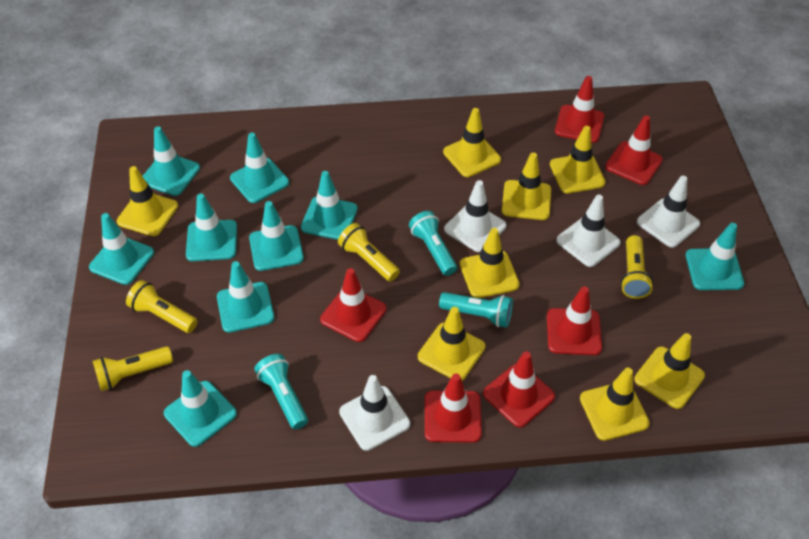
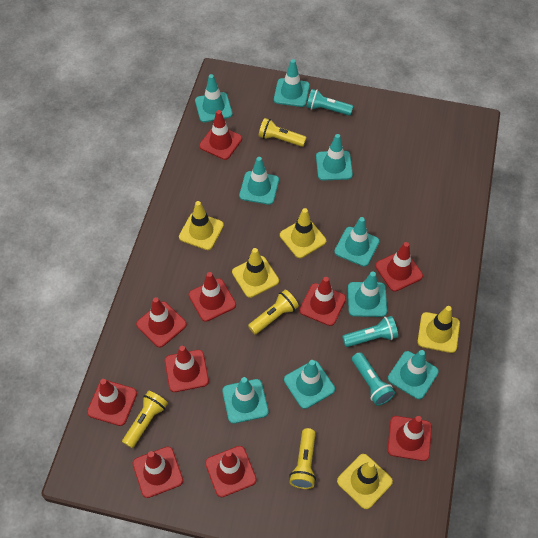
red traffic cone: 6 -> 10
white traffic cone: 4 -> 0
yellow traffic cone: 8 -> 5

